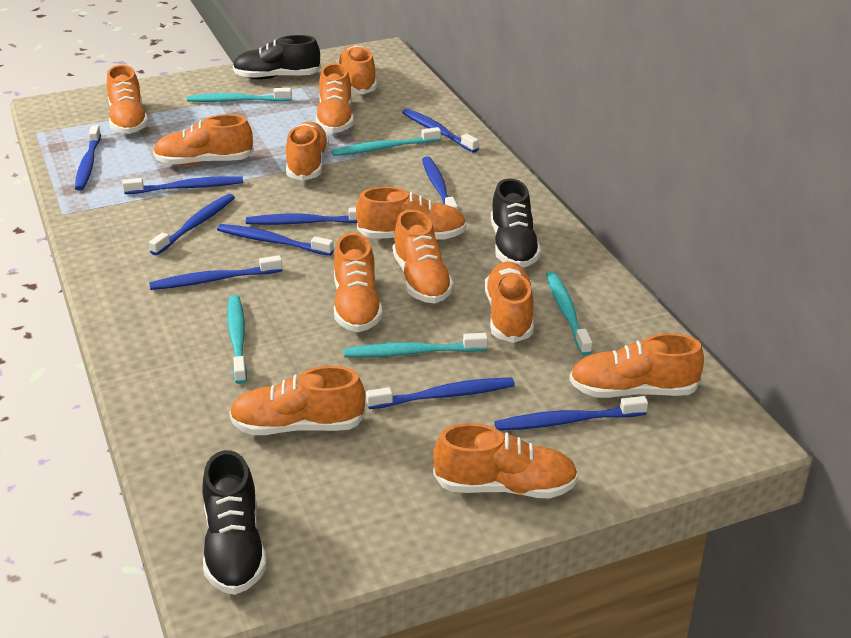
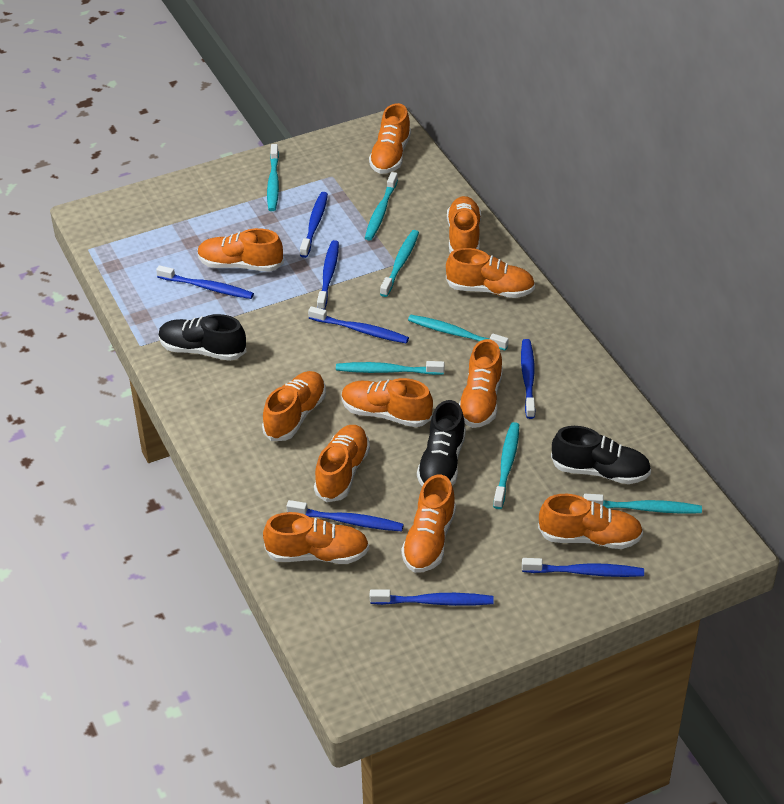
blue toothbrush: 10 -> 8
orange shoe: 12 -> 11
turquoise toothbrush: 5 -> 7

